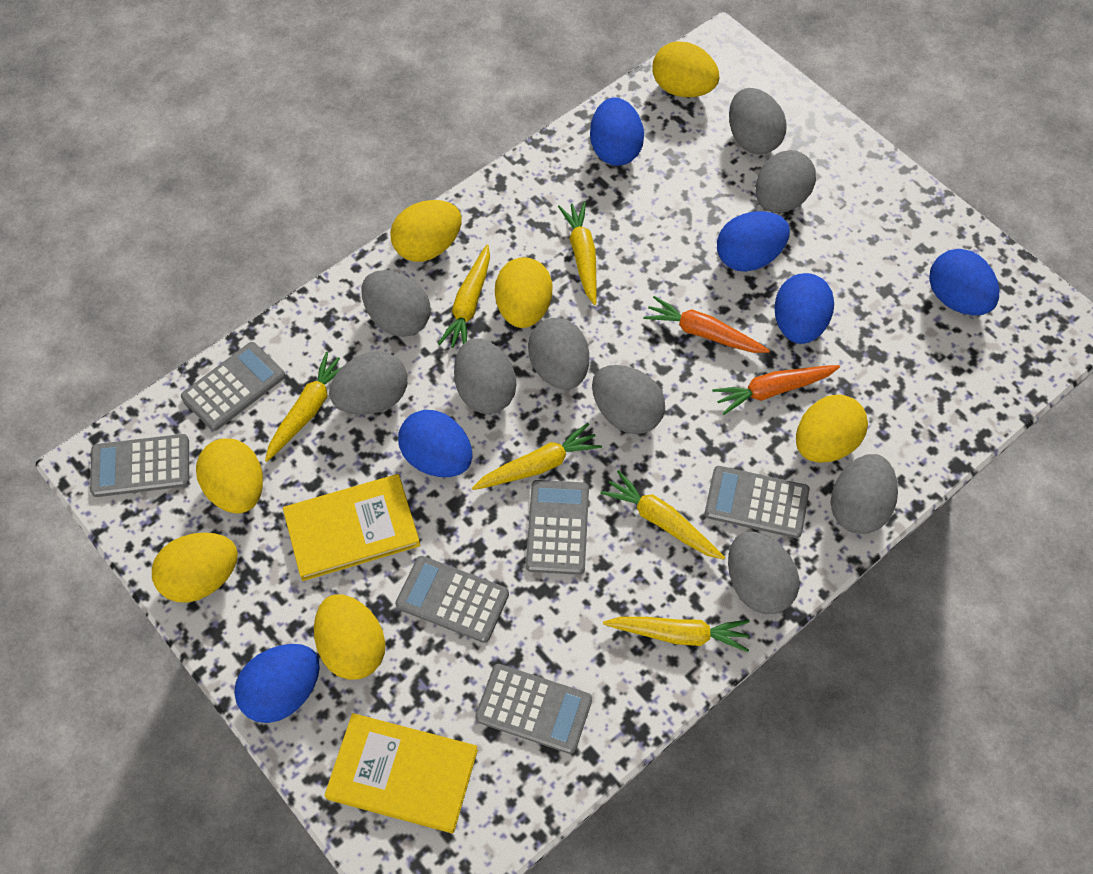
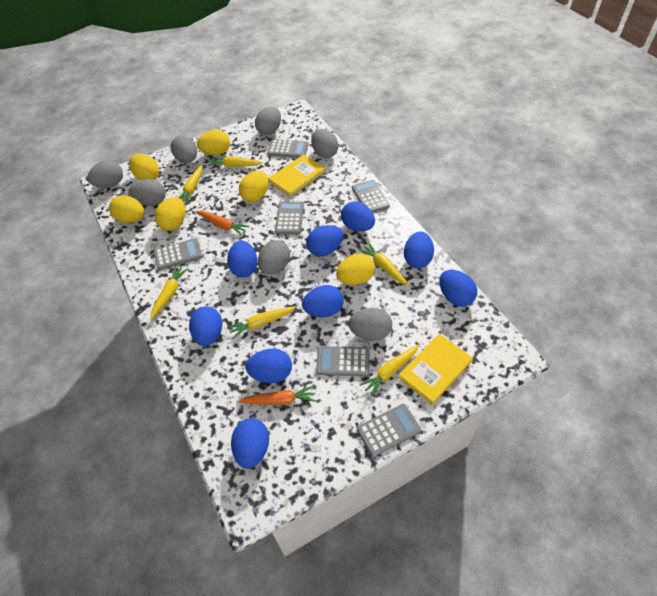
blue egg: 6 -> 9
grey egg: 9 -> 7
yellow egg: 7 -> 6

